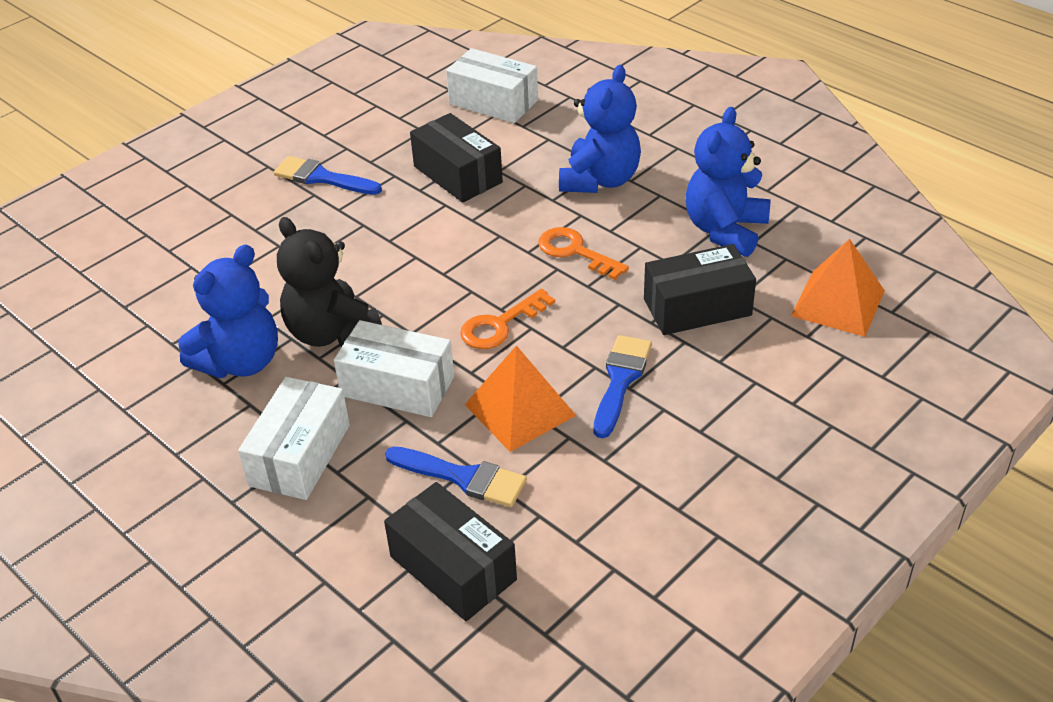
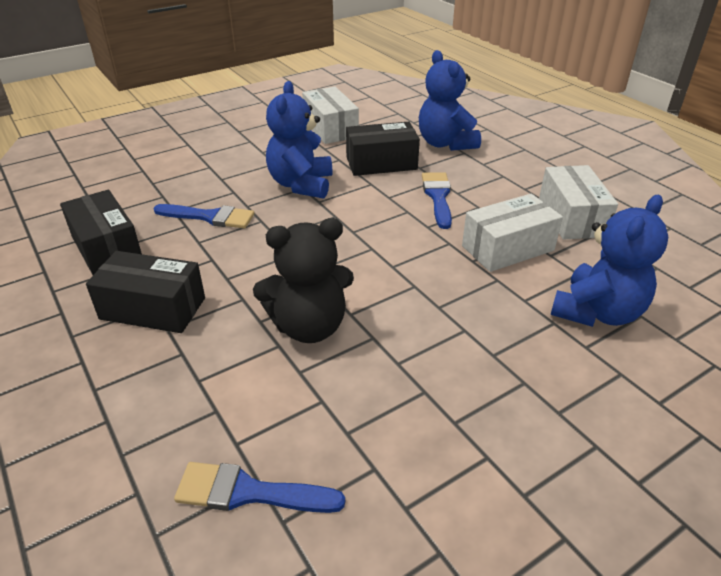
orange key: 2 -> 0
orange pyramid: 2 -> 0

